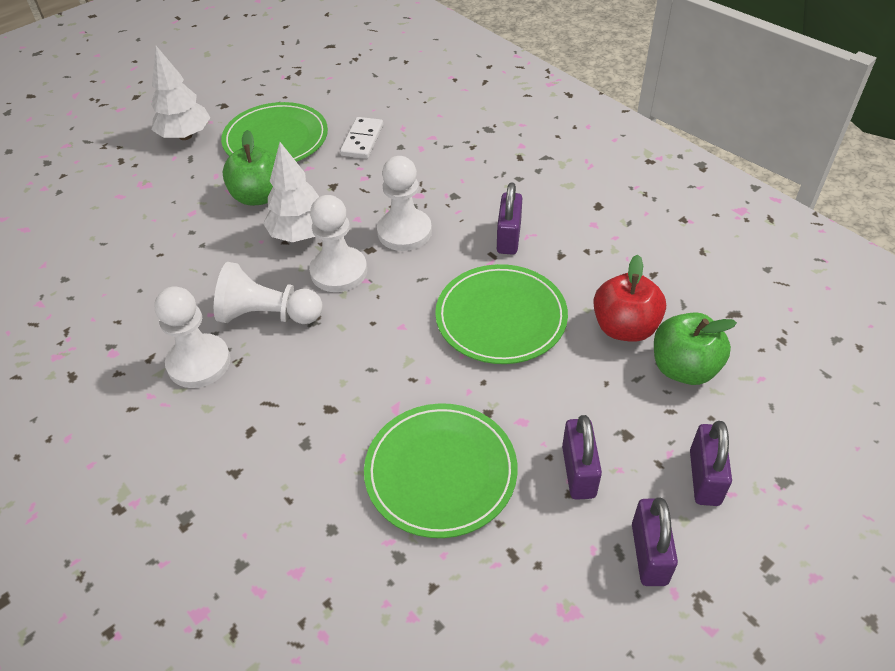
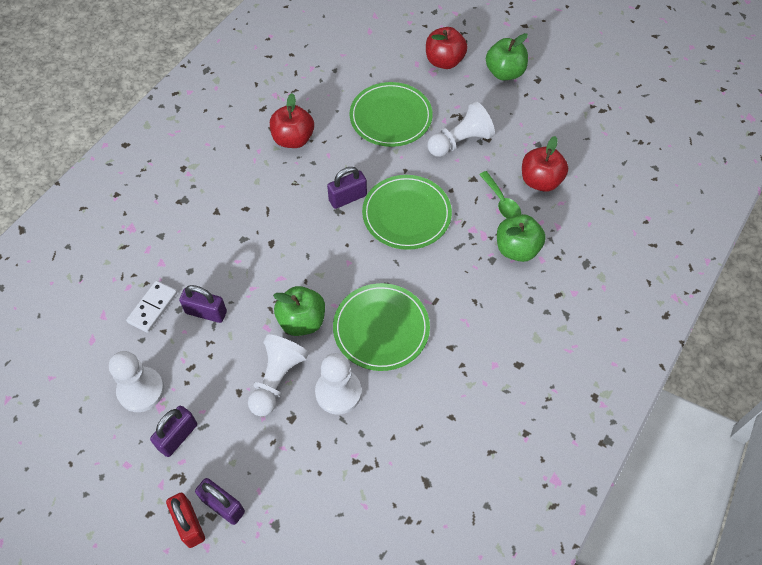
green apple: 2 -> 3
green spoon: 0 -> 1
red apple: 1 -> 3
red padlock: 0 -> 1
white tree: 2 -> 0

